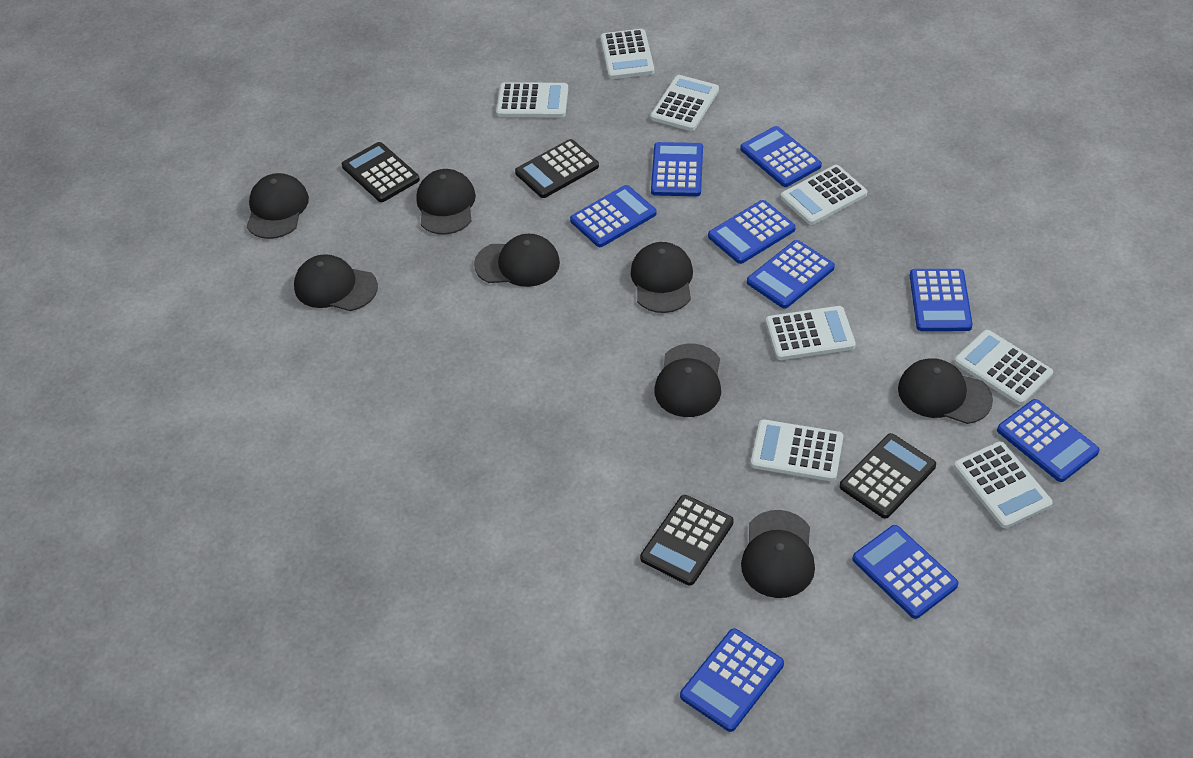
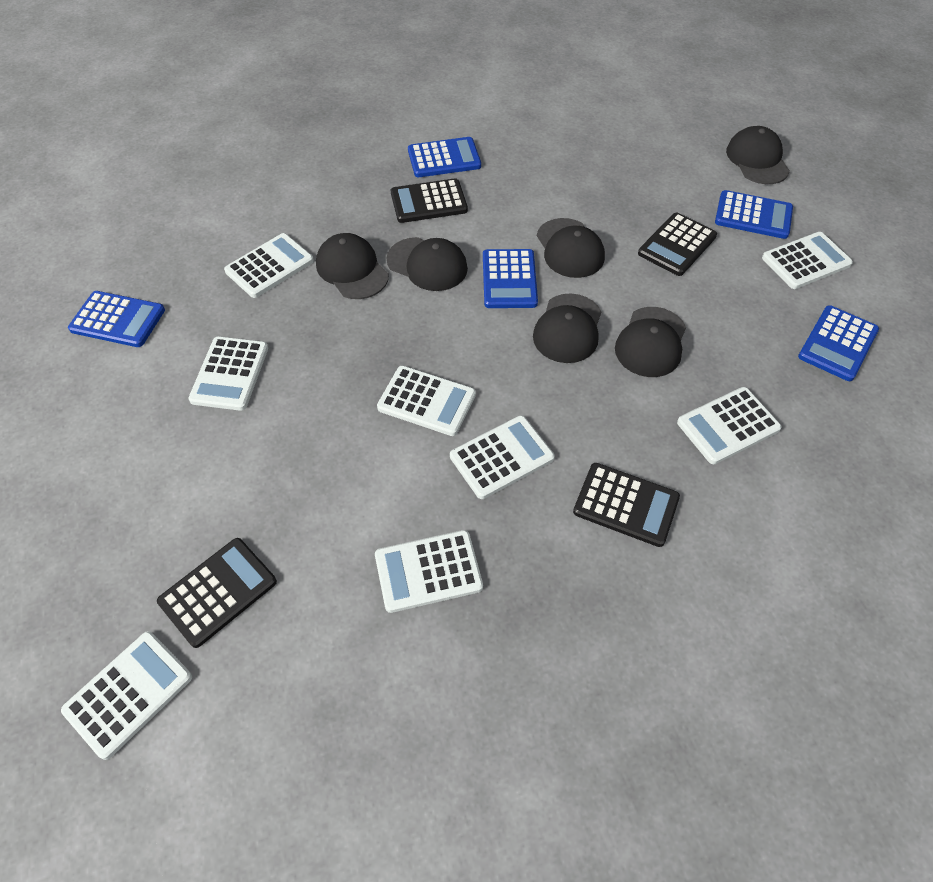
black cap: 8 -> 6
blue calculator: 9 -> 5

